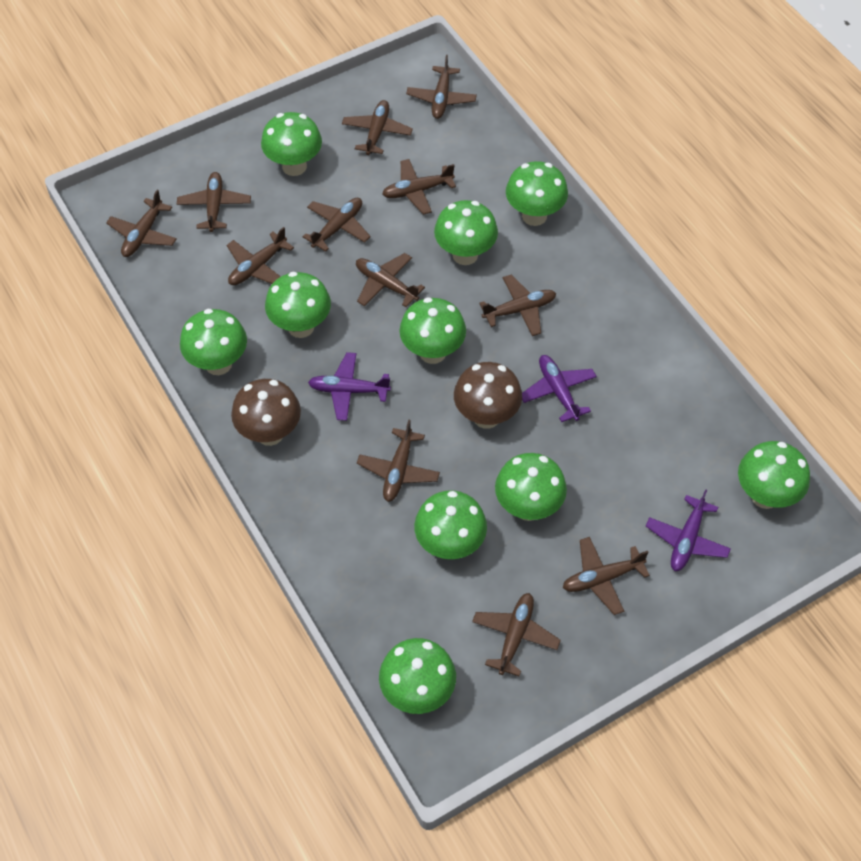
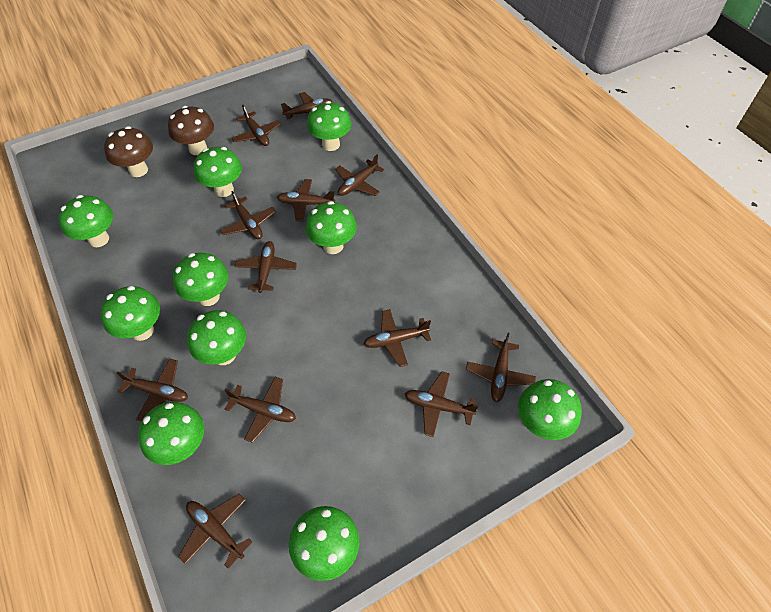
purple plane: 3 -> 0

